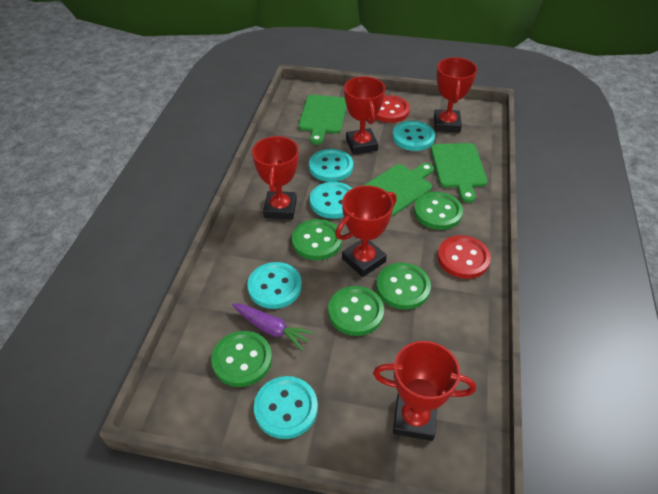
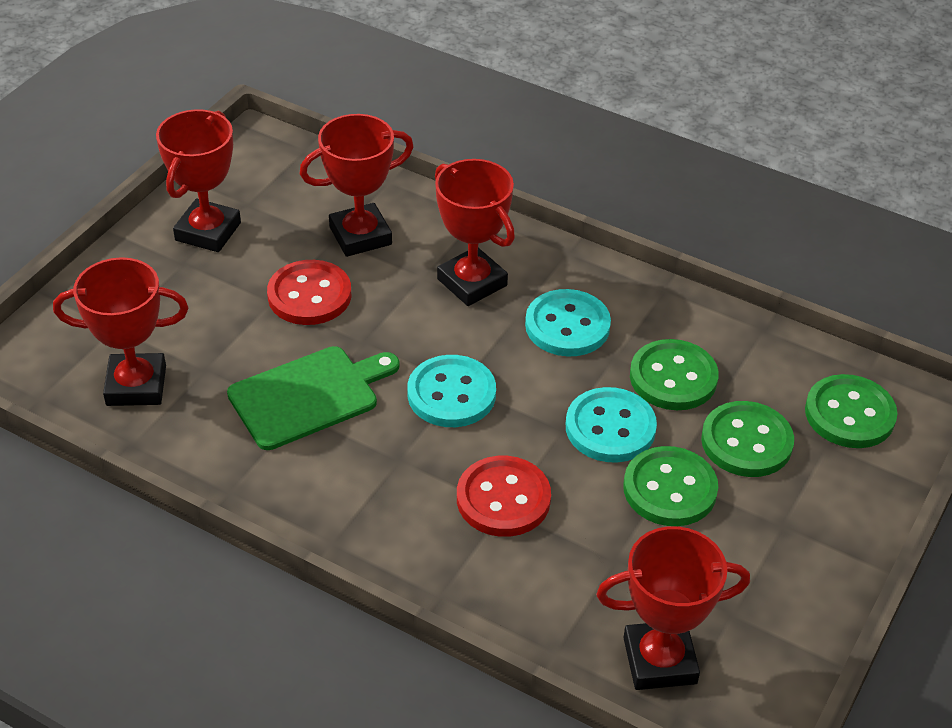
green button: 5 -> 4
green cutting board: 3 -> 1
purple carrot: 1 -> 0
turquoise button: 5 -> 3

